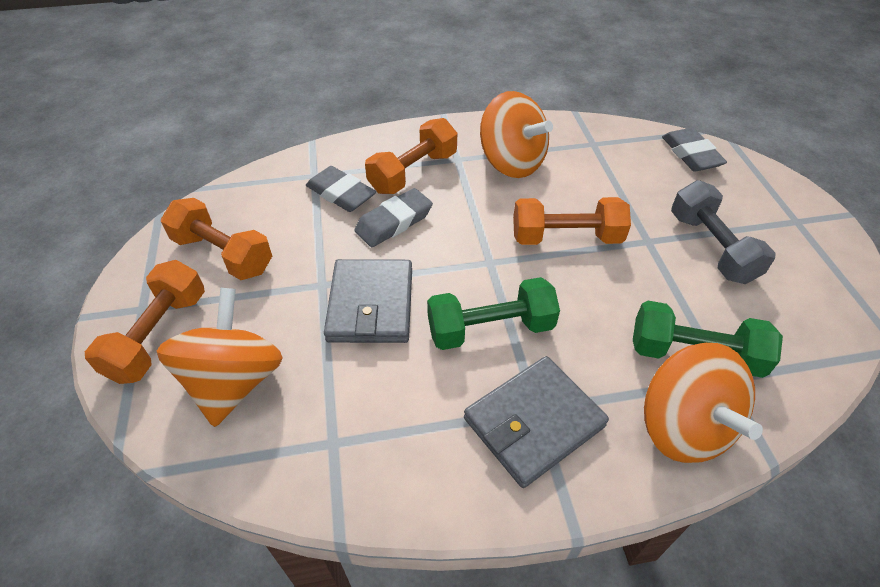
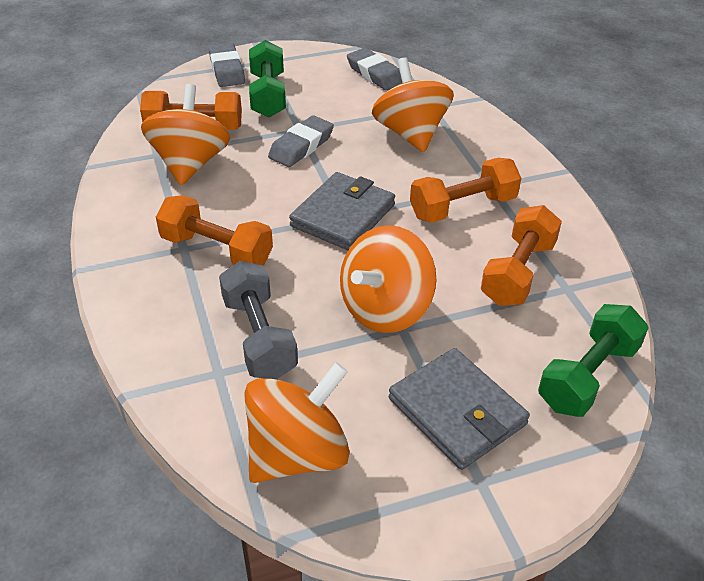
orange spinning top: 3 -> 4

